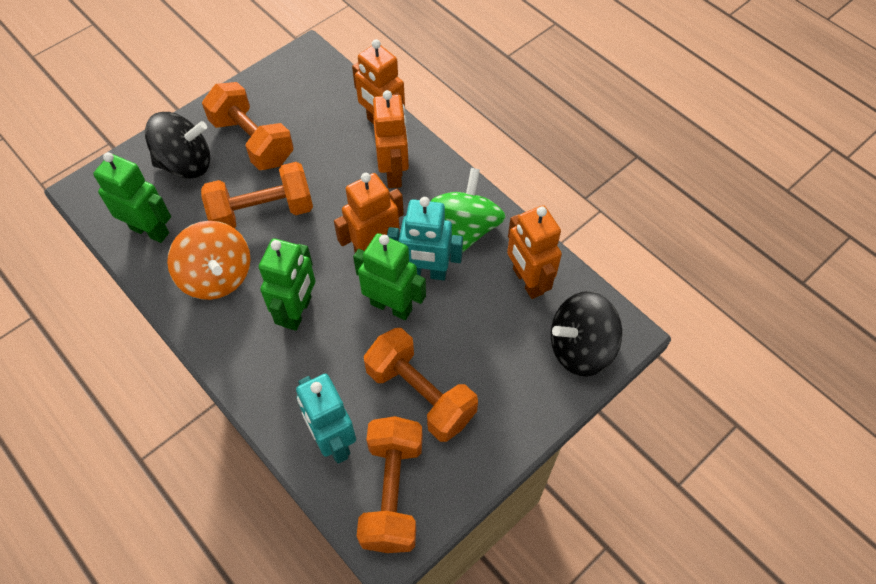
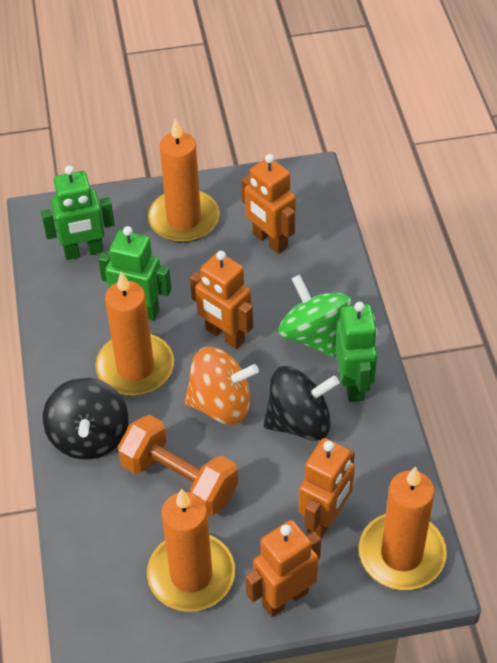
orange candle: 0 -> 4
orange dumbbell: 4 -> 1
turquoise robot: 2 -> 0

